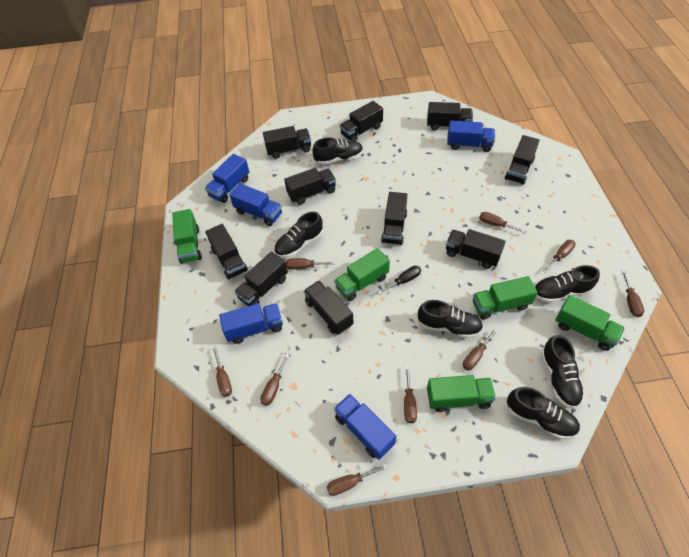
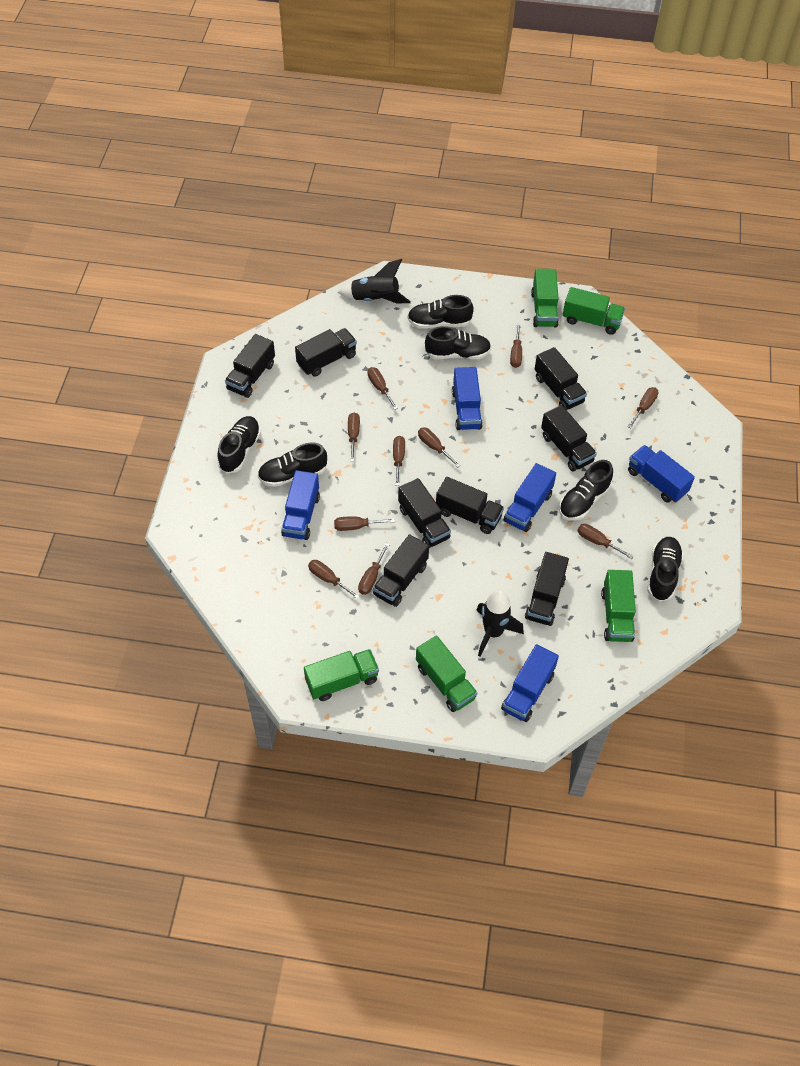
black rocket: 0 -> 2
black screwdriver: 1 -> 0
black truck: 10 -> 8
brown screwdriver: 9 -> 10

